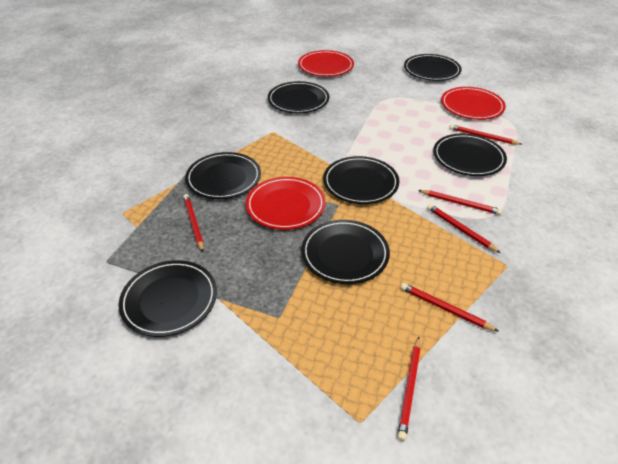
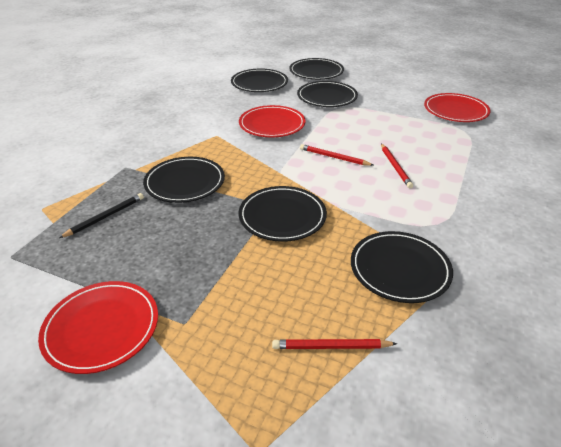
black pencil: 0 -> 1
black plate: 7 -> 6
red pencil: 6 -> 3

